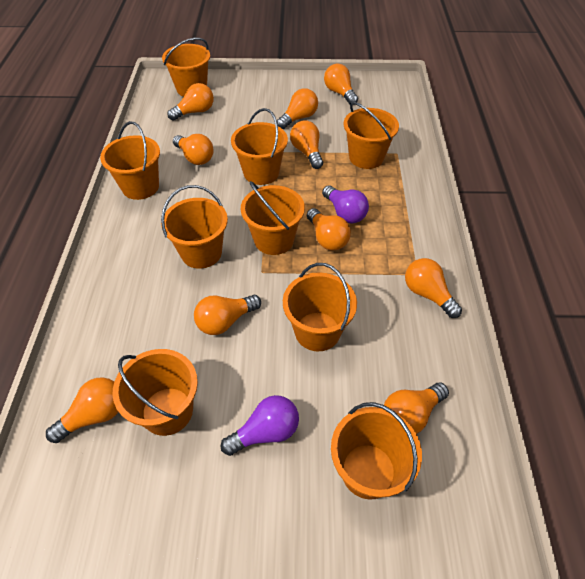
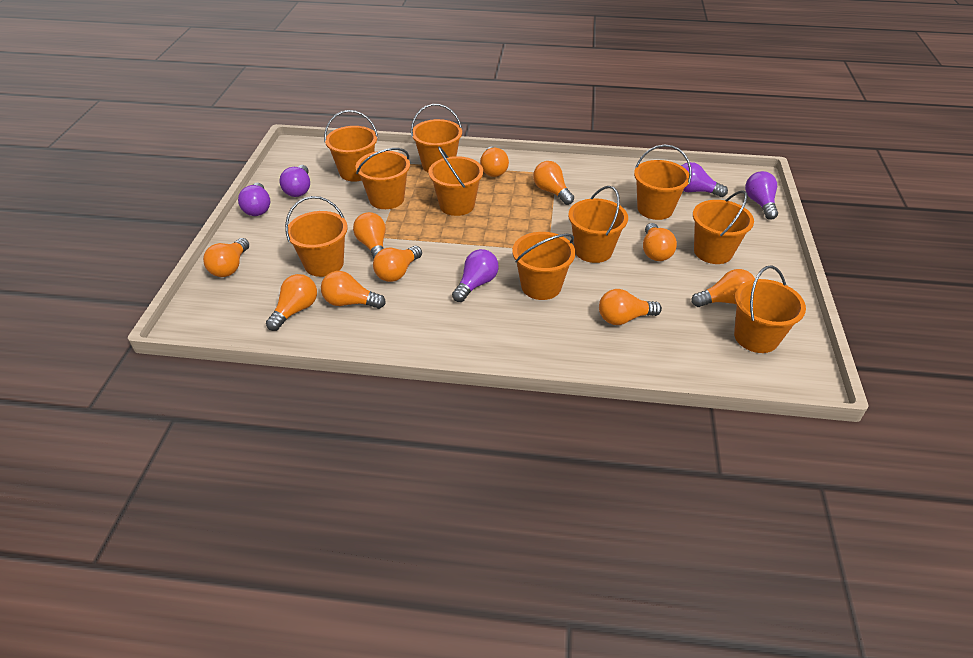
orange bucket: 9 -> 10
purple light bulb: 2 -> 5

